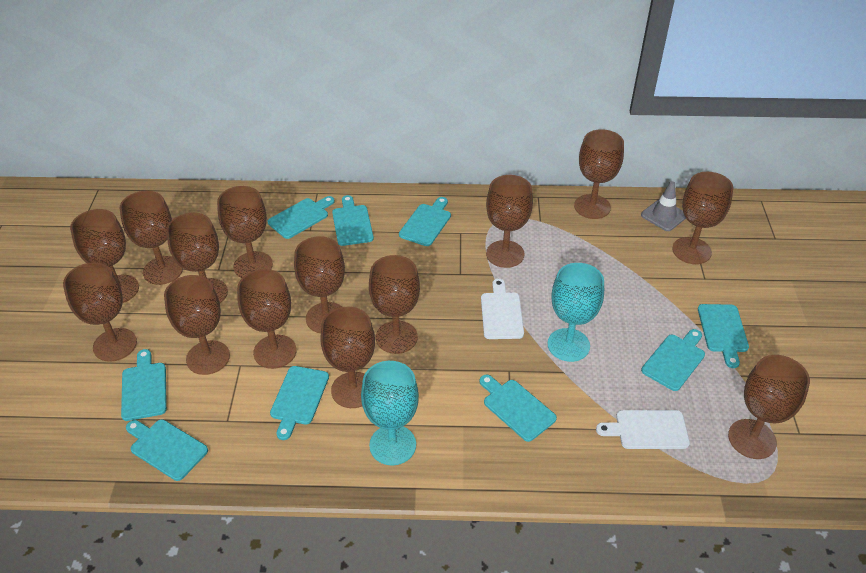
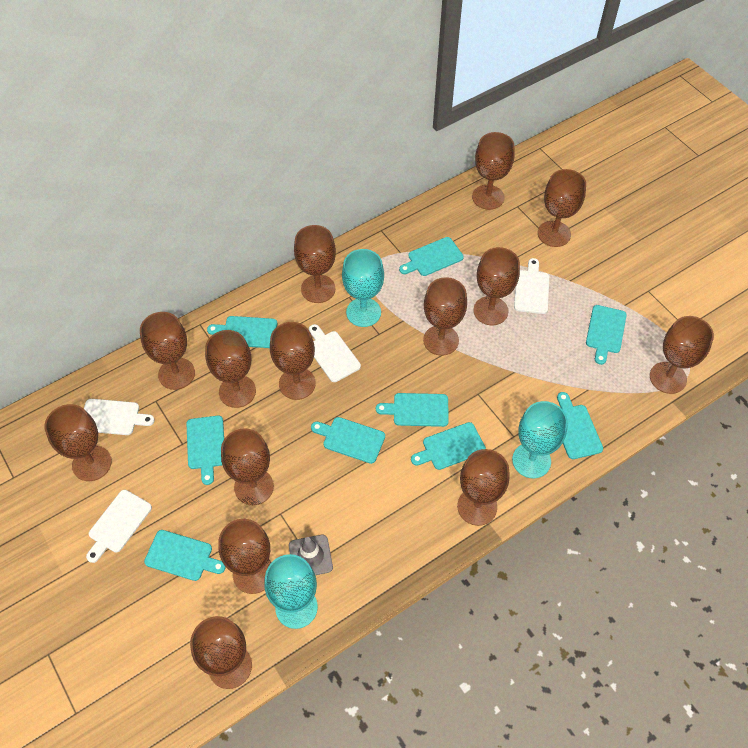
turquoise goblet: 2 -> 3
white cutting board: 2 -> 4

